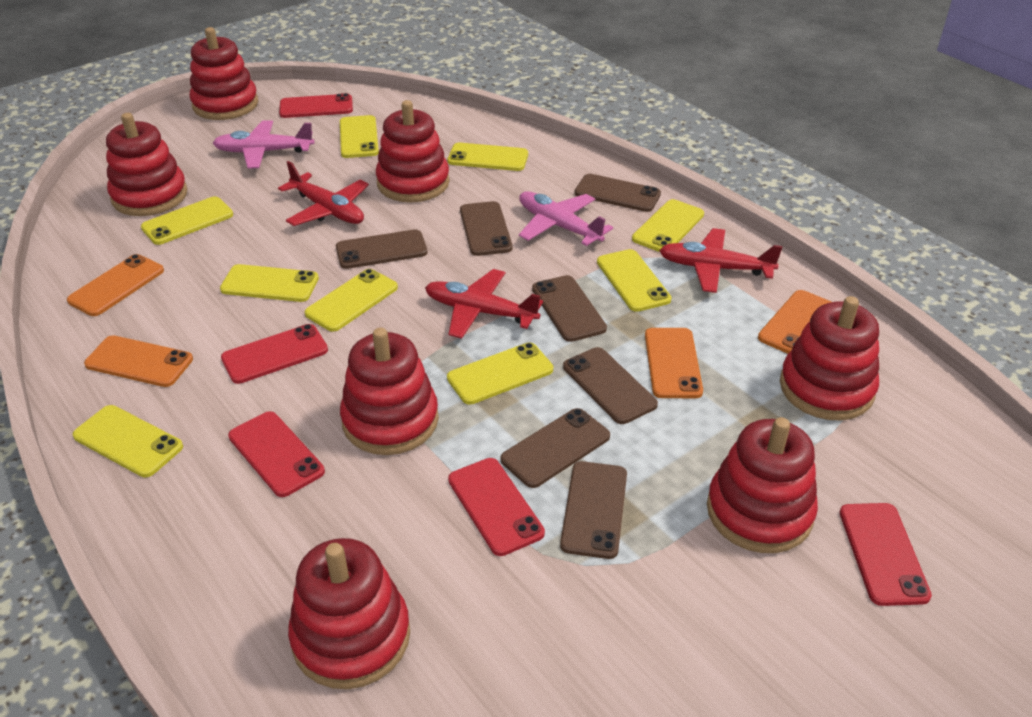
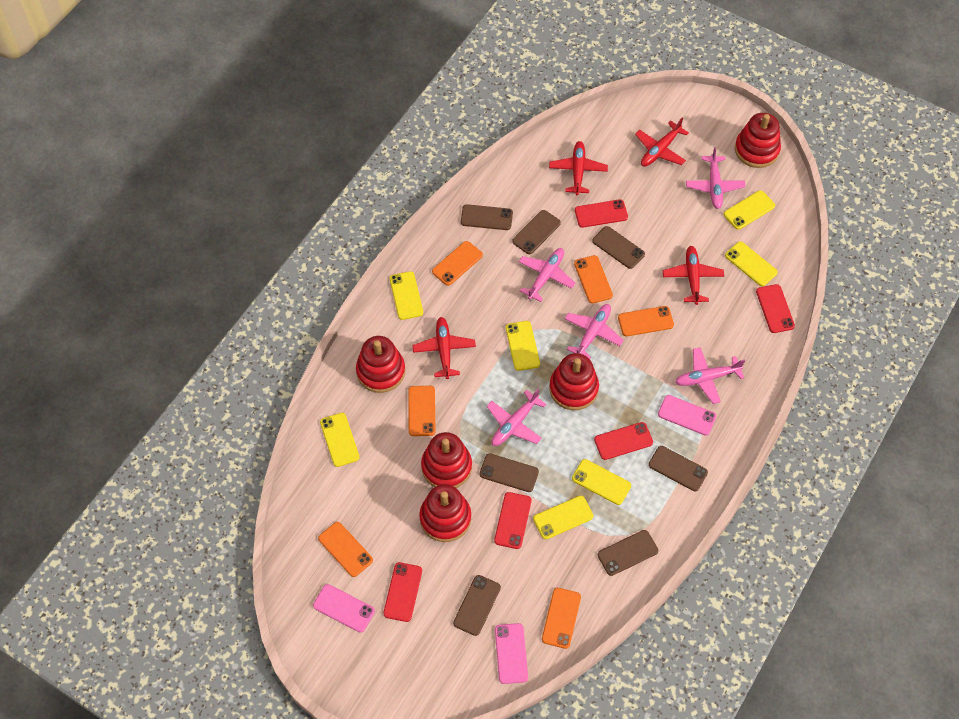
orange phone: 4 -> 6
pink phone: 0 -> 3
pink plane: 2 -> 5
red plane: 3 -> 4
red stacking toy: 7 -> 5
yellow phone: 9 -> 7

